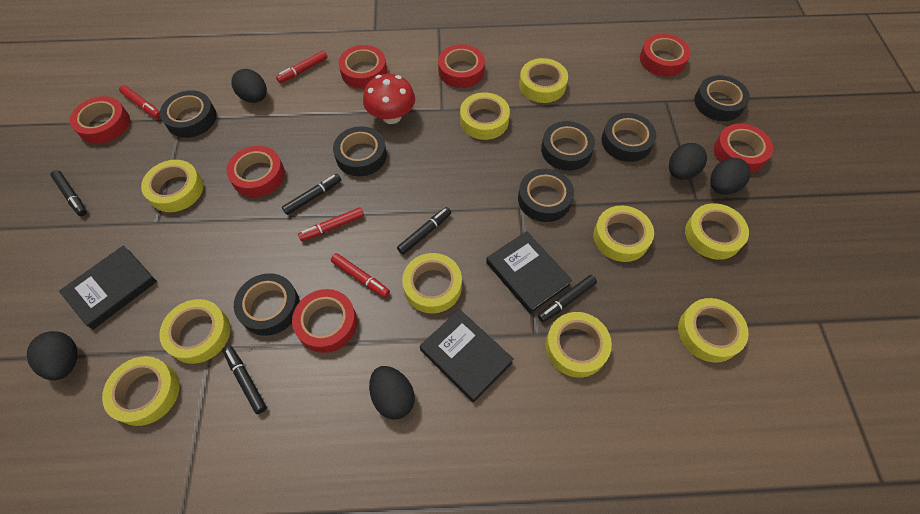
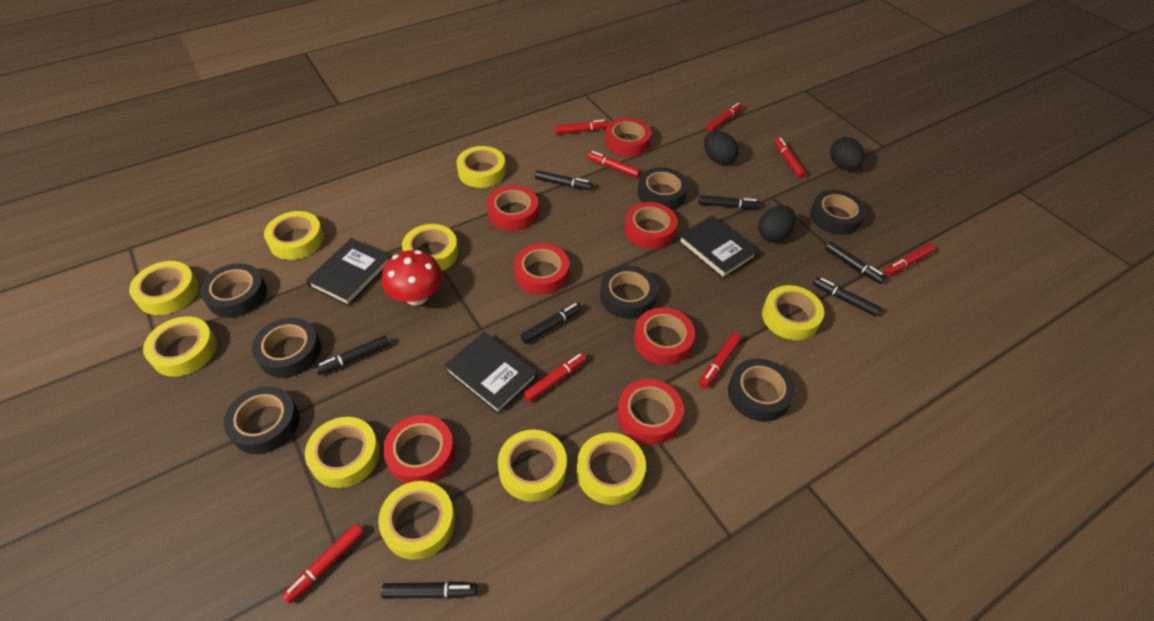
black egg: 5 -> 3
black marker: 5 -> 7
red marker: 4 -> 8

